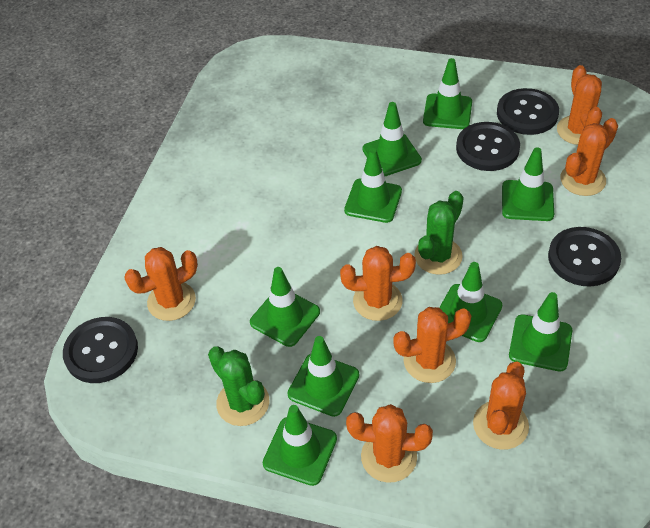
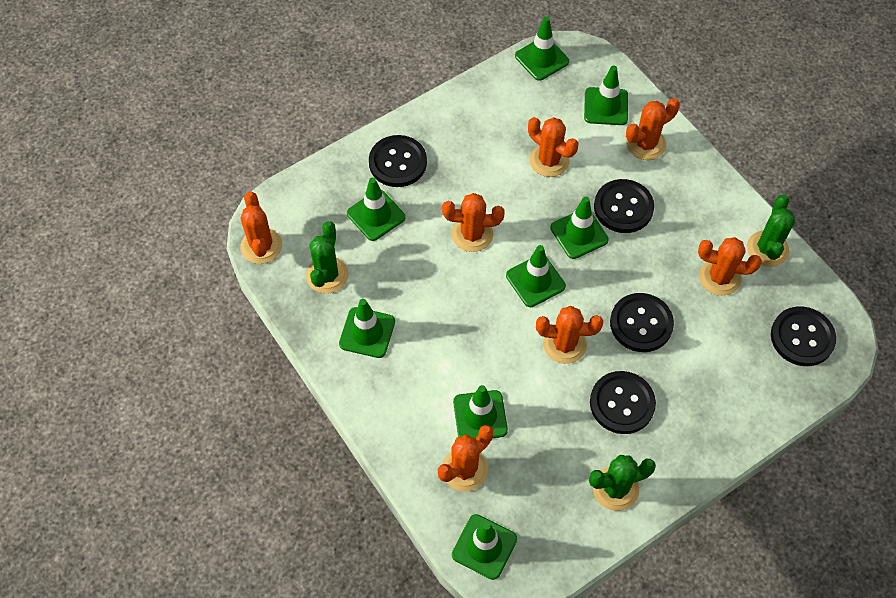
black button: 4 -> 5
green cactus: 2 -> 3
green traffic cone: 9 -> 8

